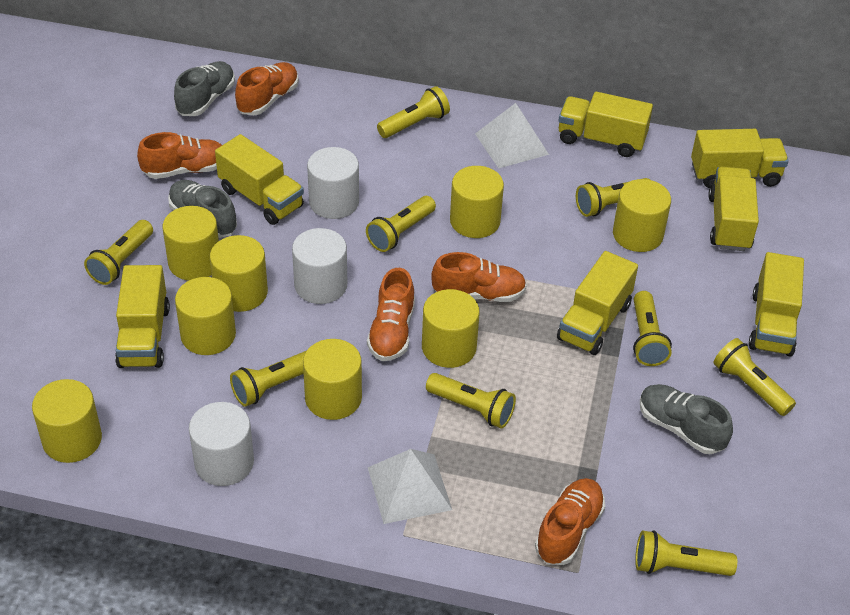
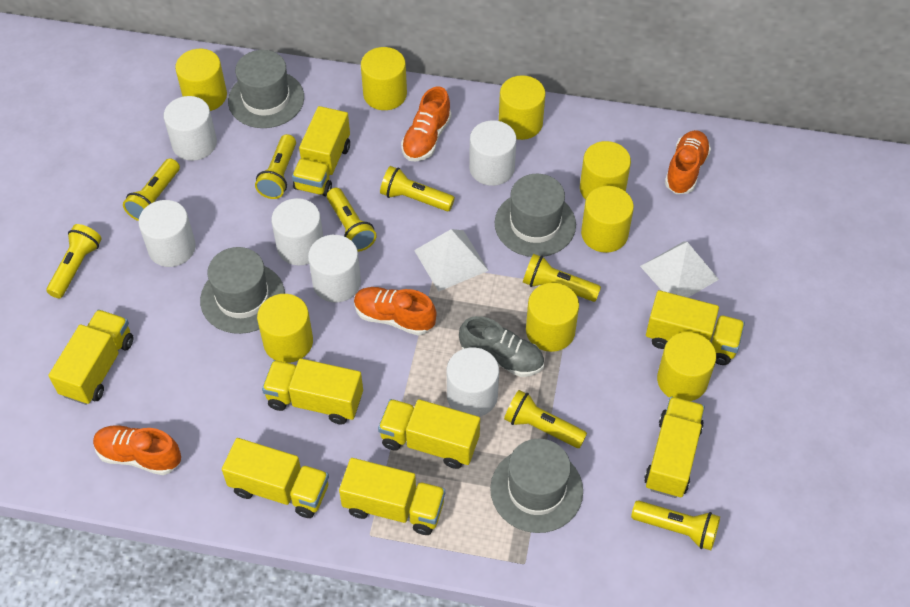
grey hat: 0 -> 4
grey shoe: 3 -> 1
orange shoe: 5 -> 4
white cylinder: 3 -> 6
yellow flashlight: 9 -> 8
yellow truck: 7 -> 8

